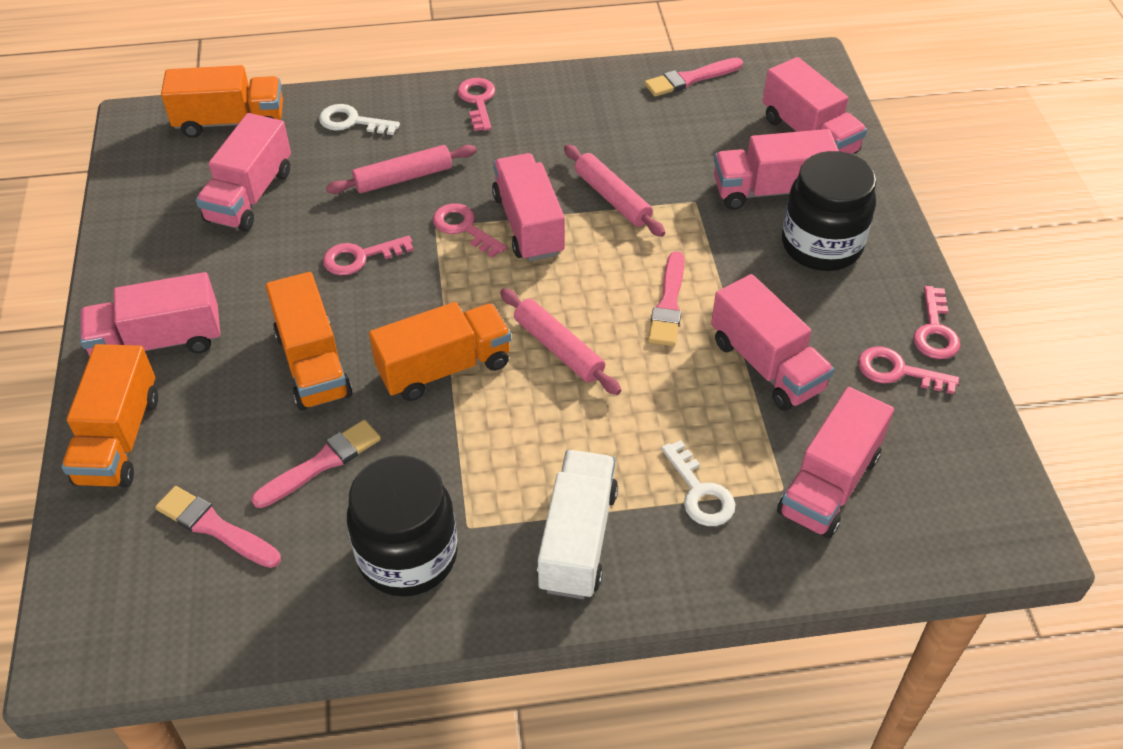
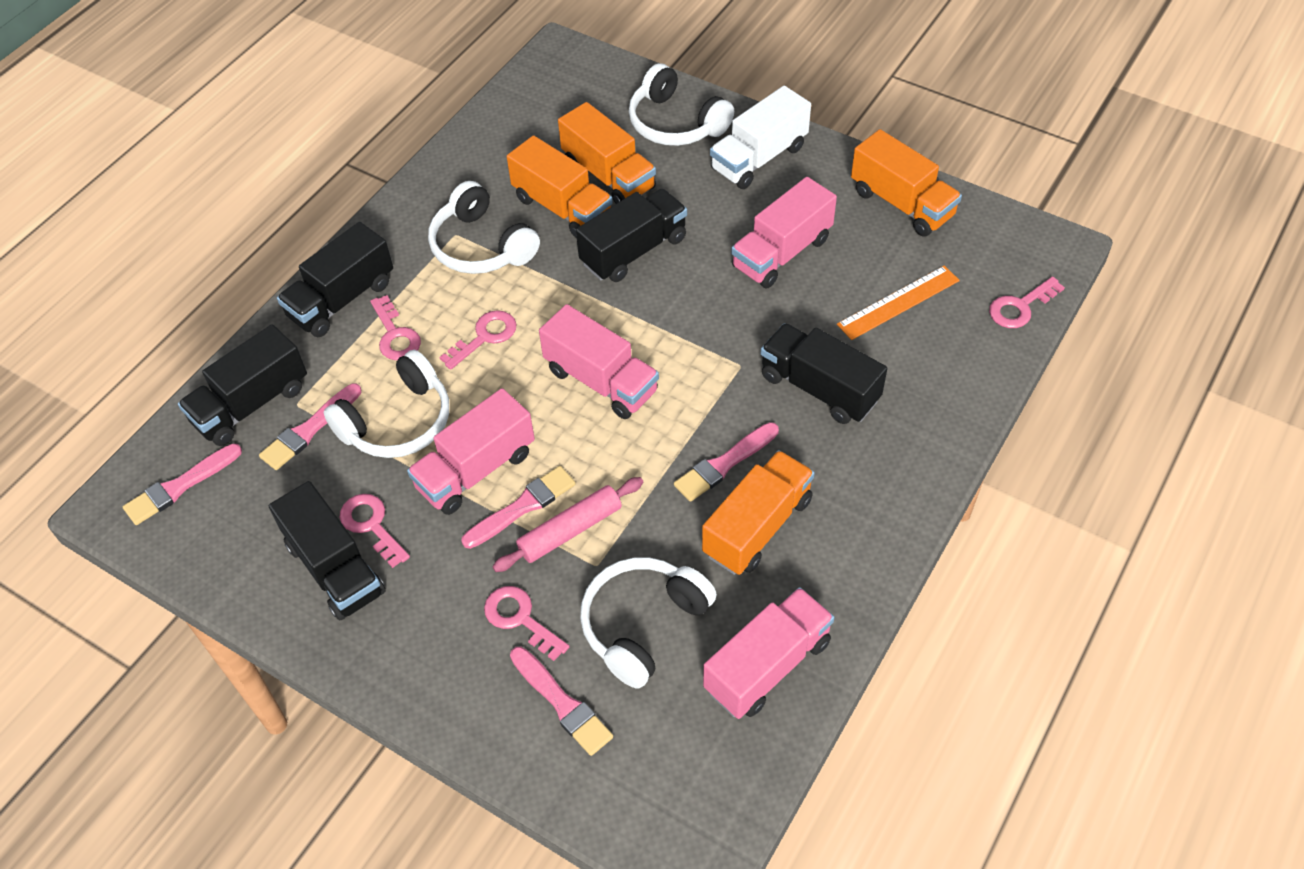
black jar: 2 -> 0
black truck: 0 -> 5
orange ruler: 0 -> 1
pink brush: 4 -> 5
pink rolling pin: 3 -> 1
pink truck: 7 -> 4
white headphones: 0 -> 4
white key: 2 -> 0

